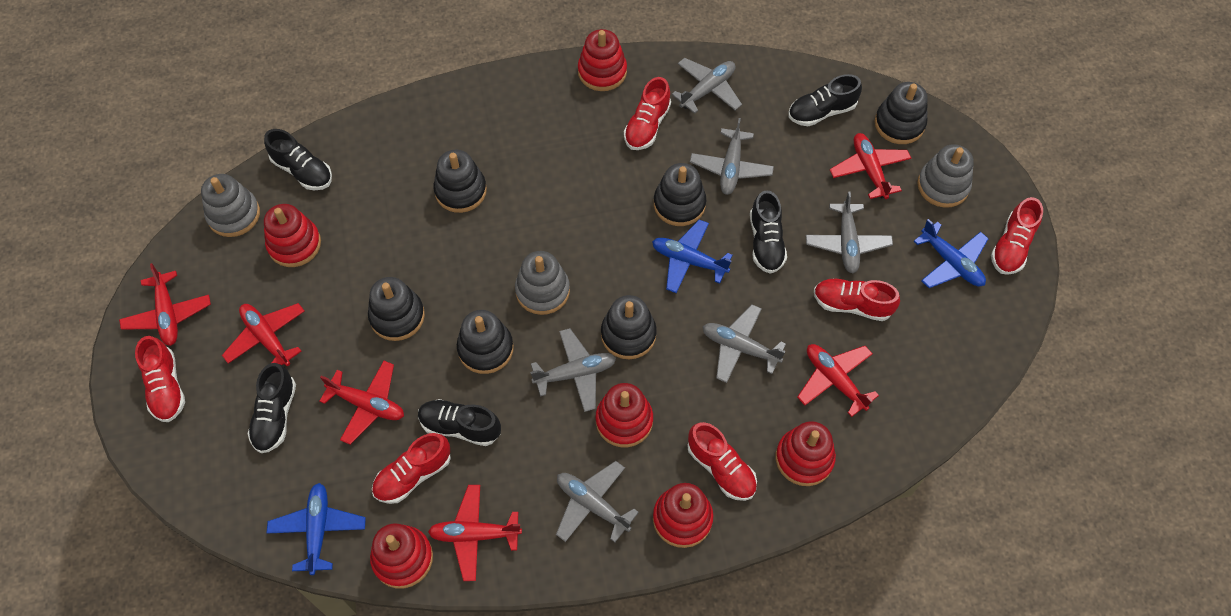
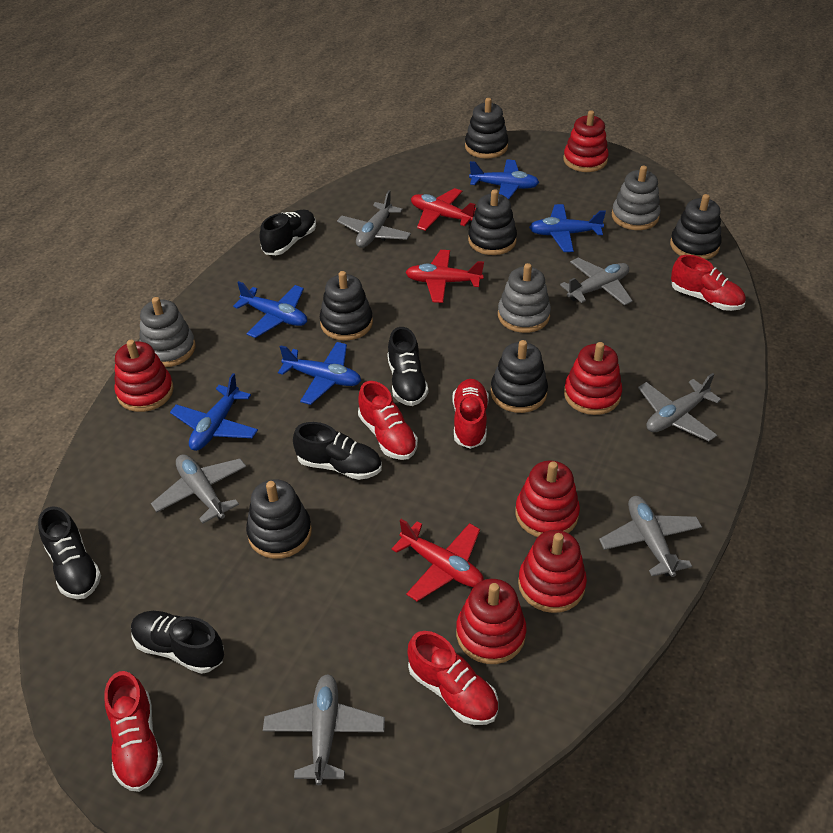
blue plane: 3 -> 5
red plane: 6 -> 3
red shoe: 6 -> 5

